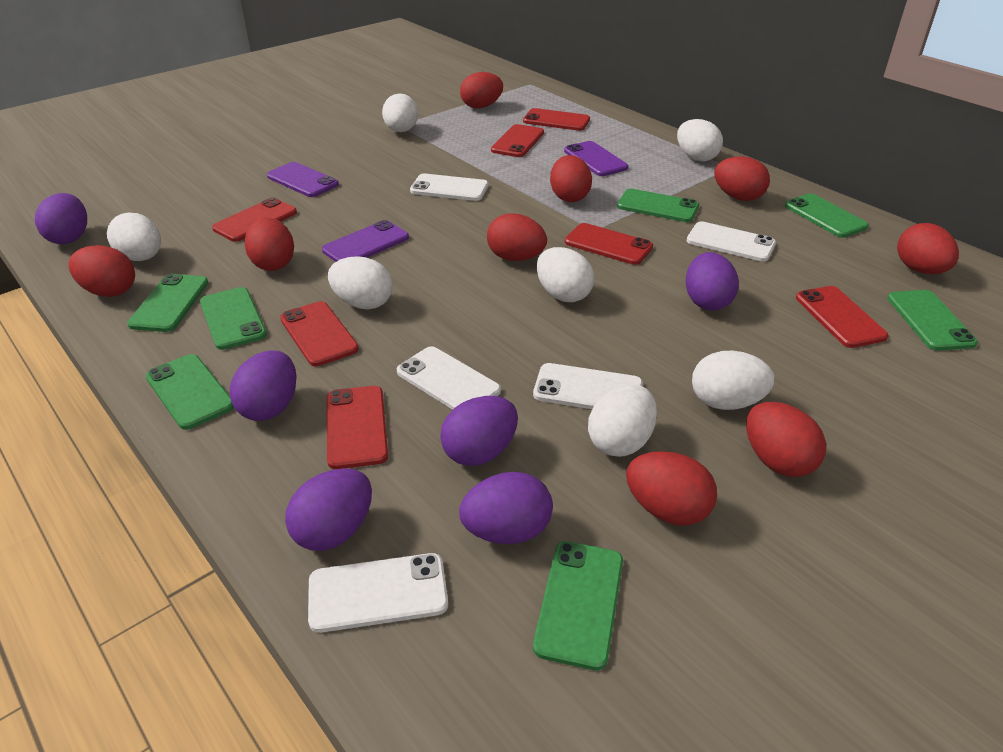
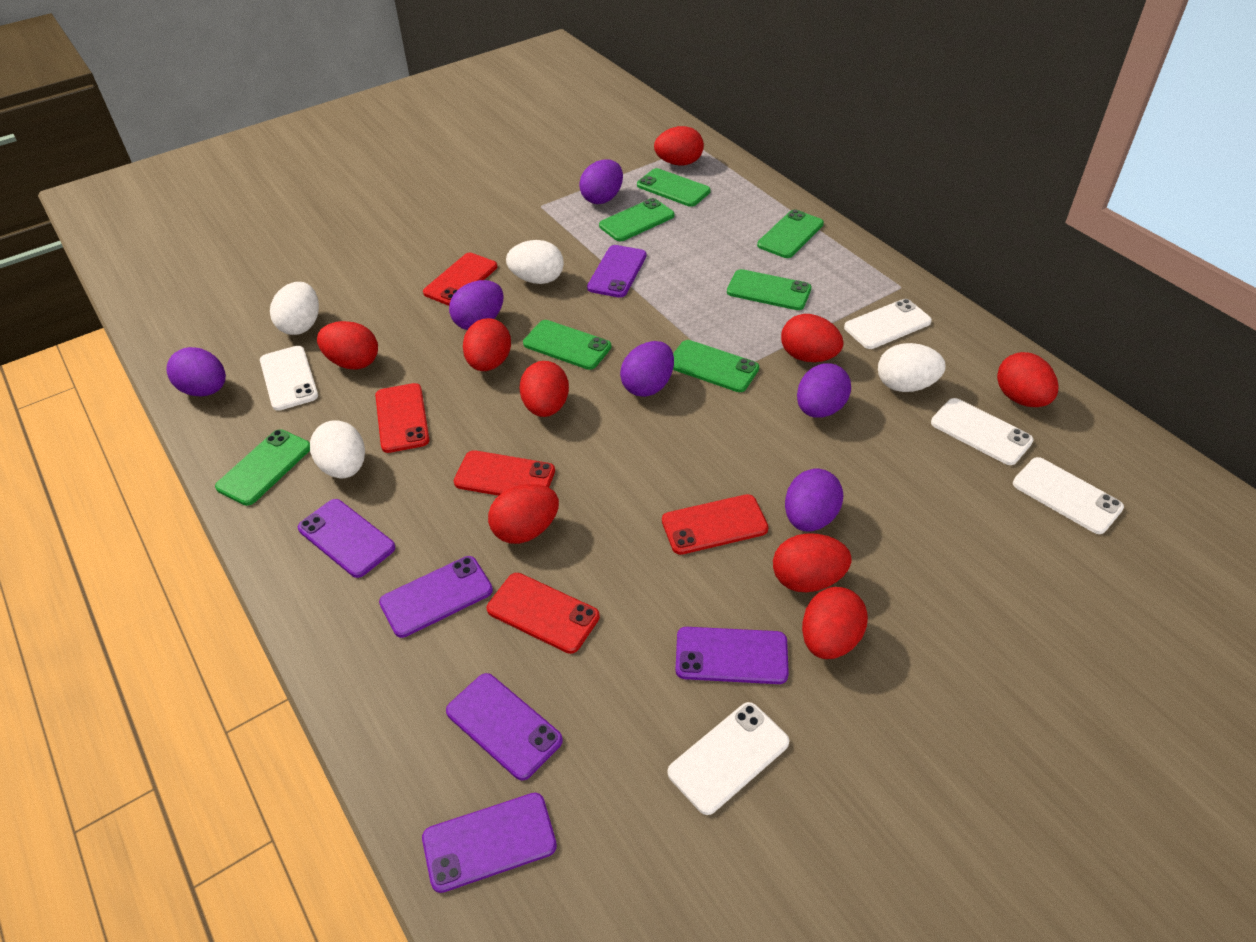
purple phone: 3 -> 6
red phone: 7 -> 5
white egg: 7 -> 4

